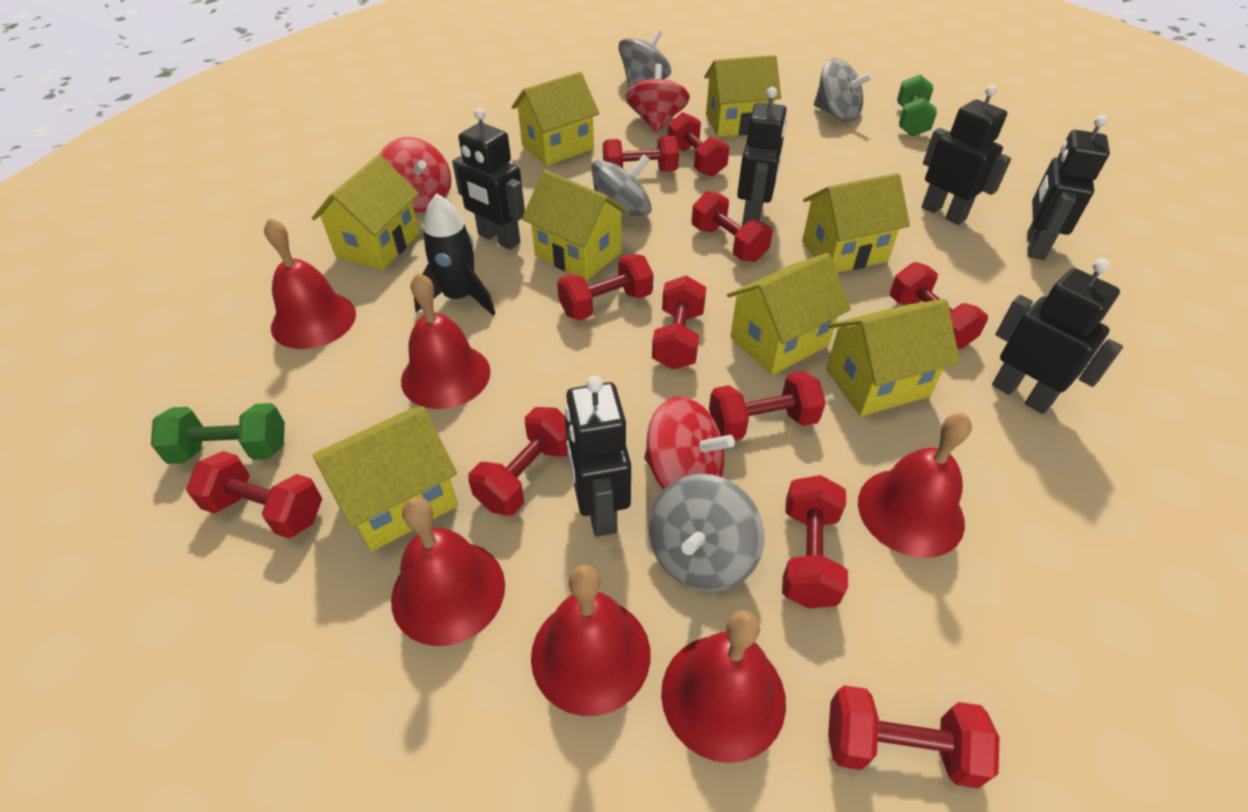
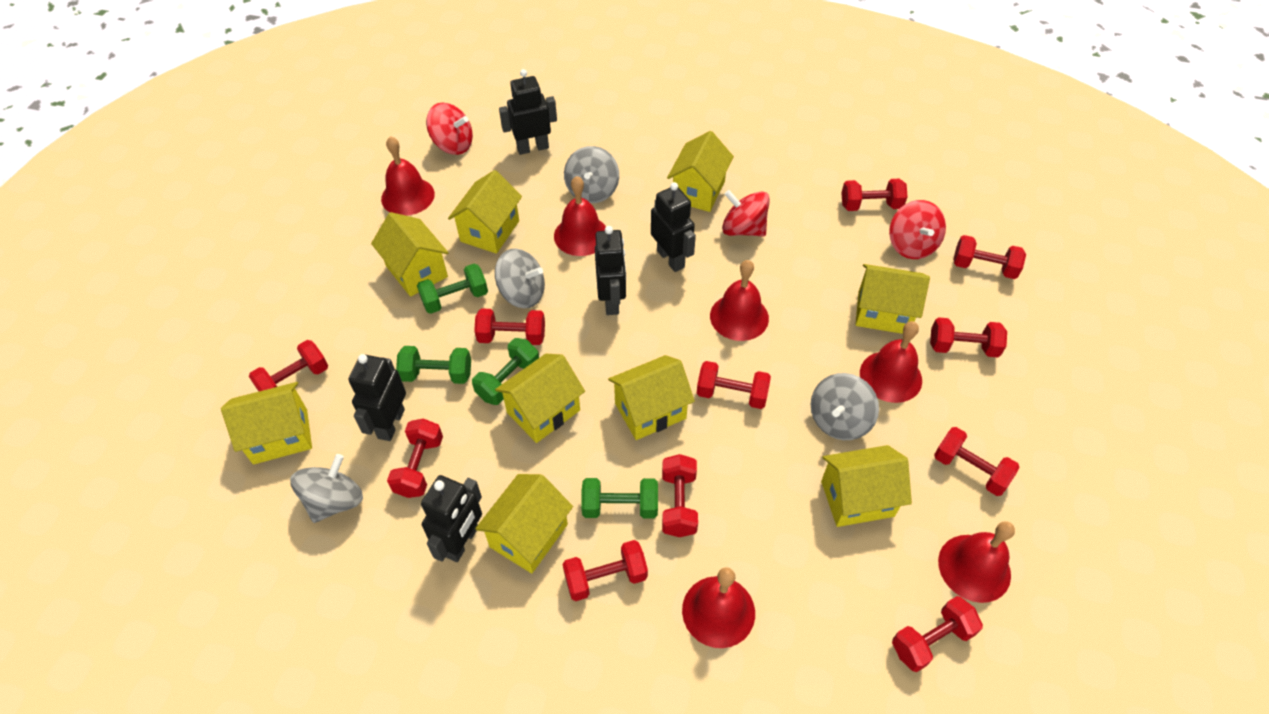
black robot: 6 -> 5
black rocket: 1 -> 0
green dumbbell: 2 -> 4
yellow house: 8 -> 9

